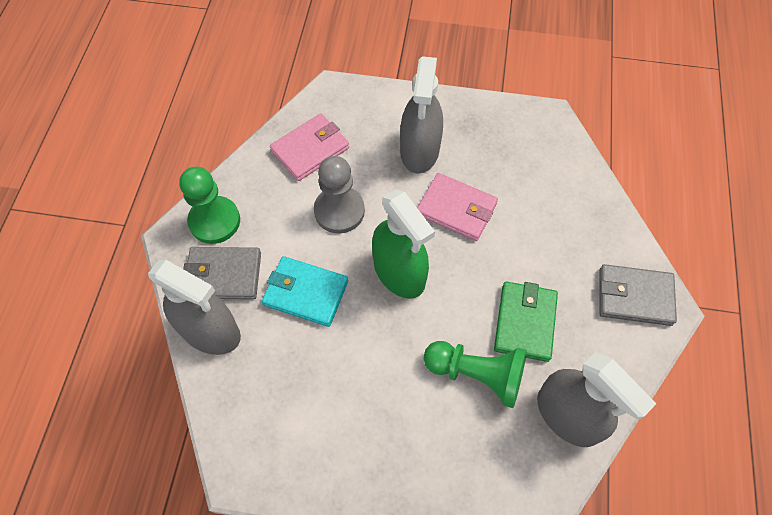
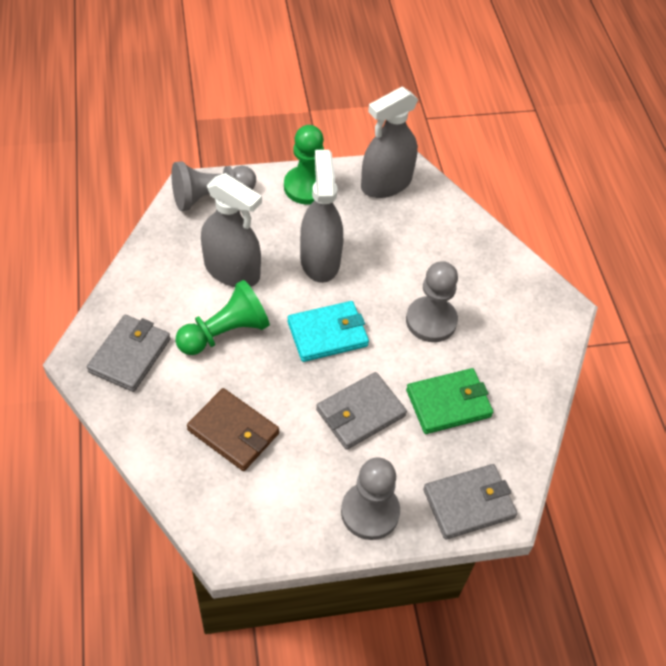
brown wallet: 0 -> 1
green spray bottle: 1 -> 0
grey pawn: 1 -> 3
grey wallet: 2 -> 3
pink wallet: 2 -> 0

